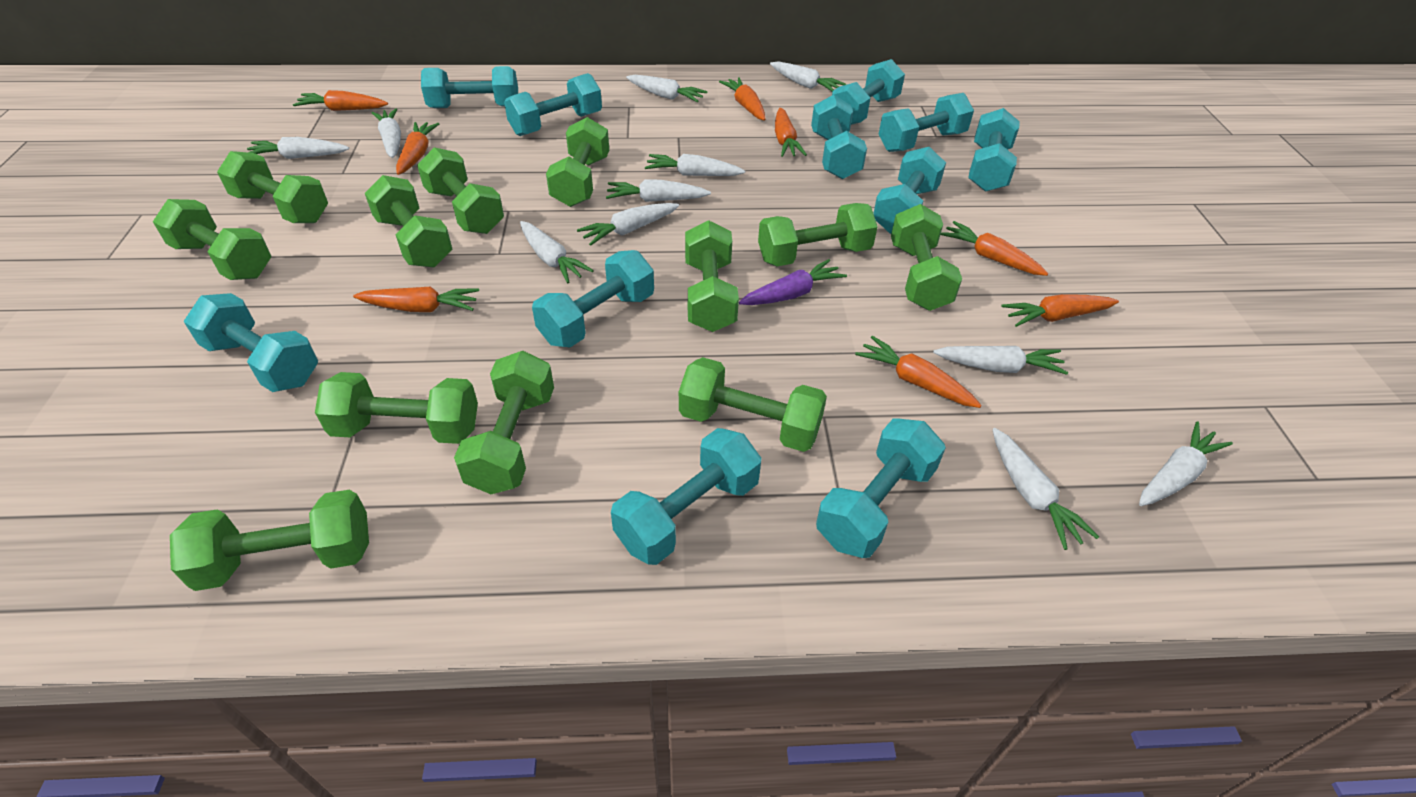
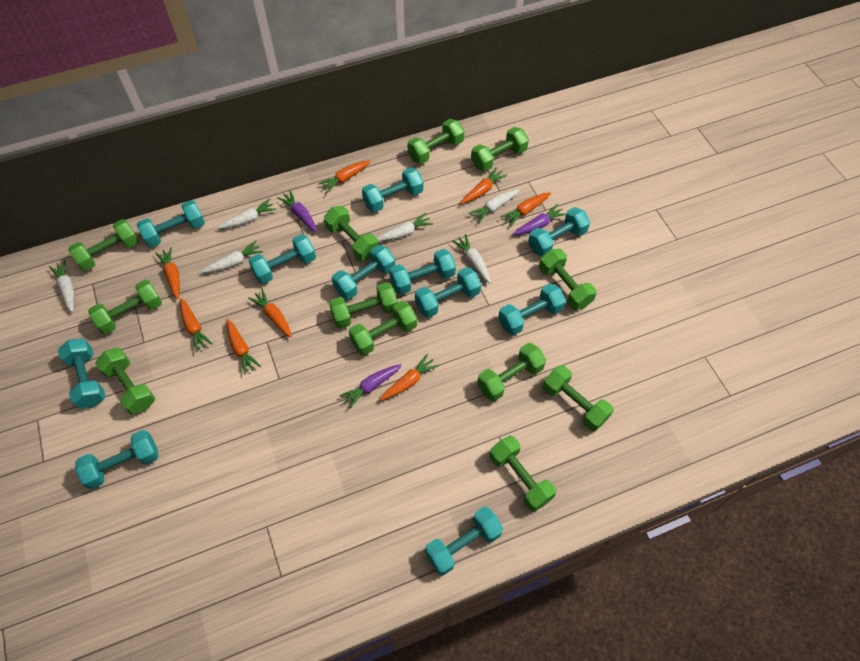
purple carrot: 1 -> 3
white carrot: 11 -> 6

